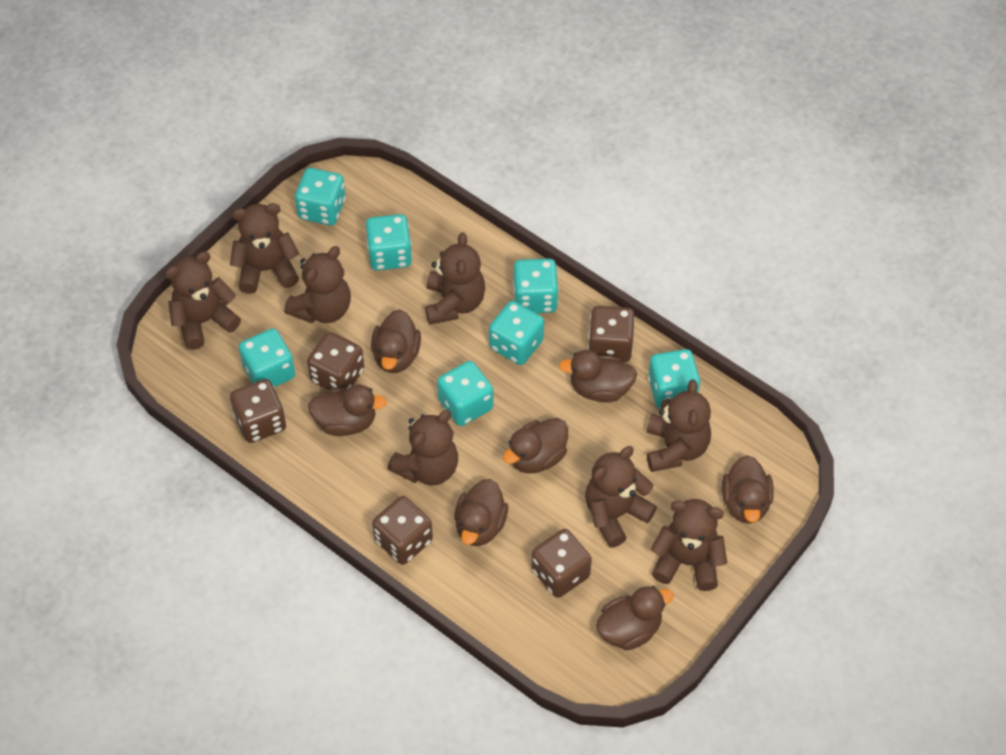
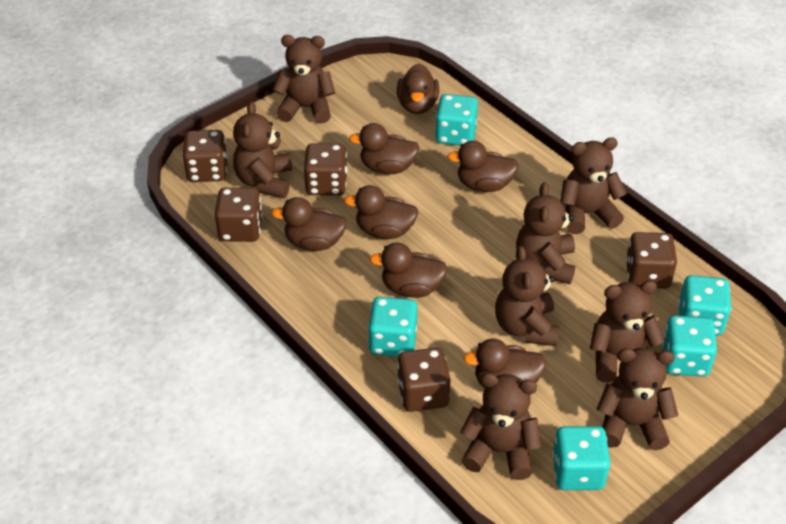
turquoise dice: 7 -> 5

